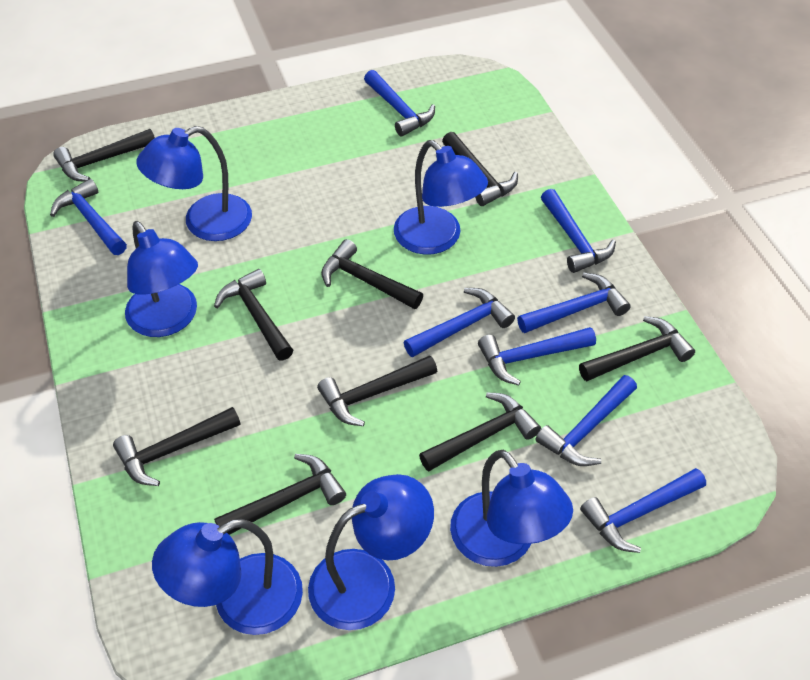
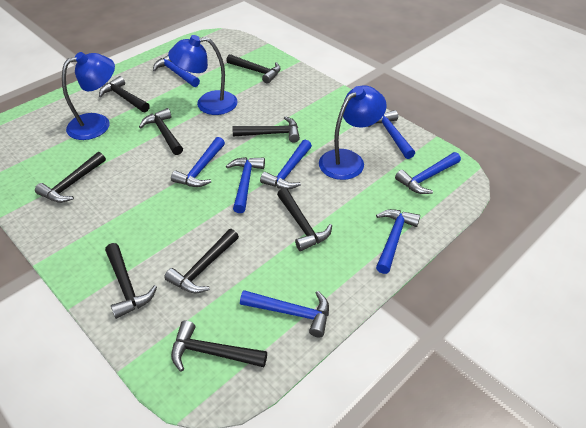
blue lamp: 6 -> 3

